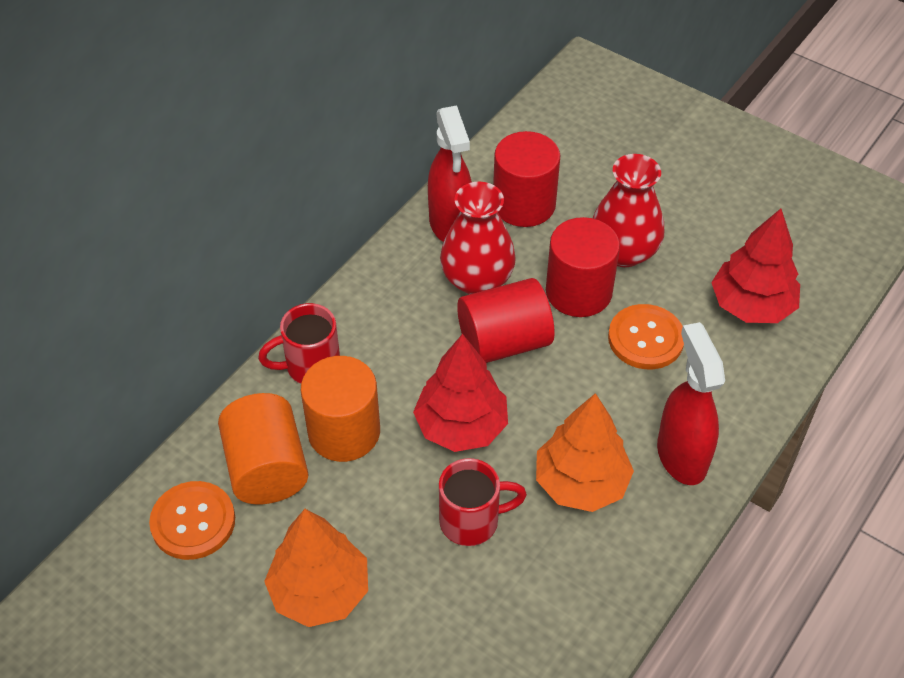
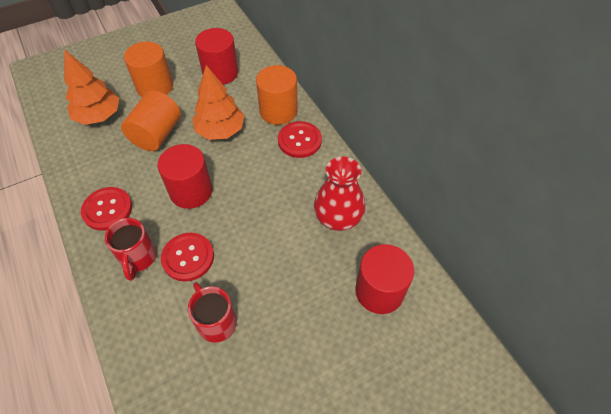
orange button: 2 -> 0
orange cylinder: 2 -> 3
red button: 0 -> 3
red spray bottle: 2 -> 0
red tree: 2 -> 0
red vase: 2 -> 1

